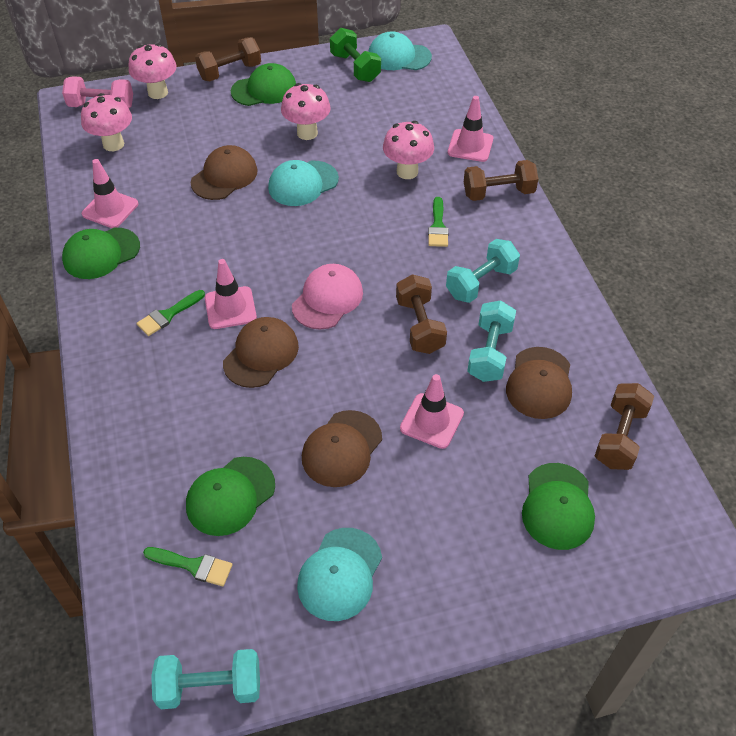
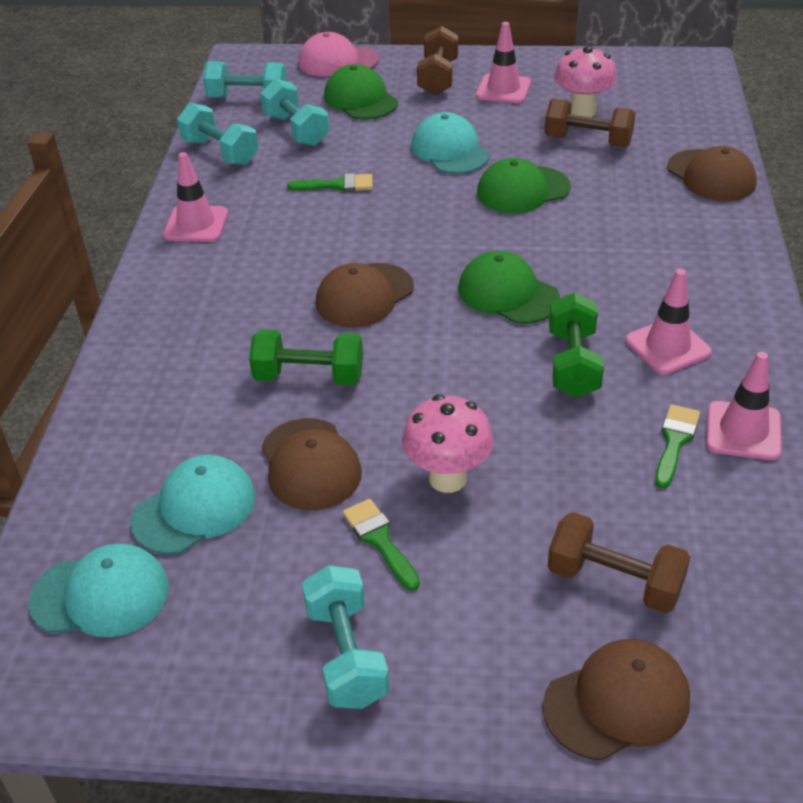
brown dumbbell: 4 -> 3
green cap: 4 -> 3
green dumbbell: 1 -> 2
pink dumbbell: 1 -> 0
pink mushroom: 4 -> 2
turquoise dumbbell: 3 -> 4

